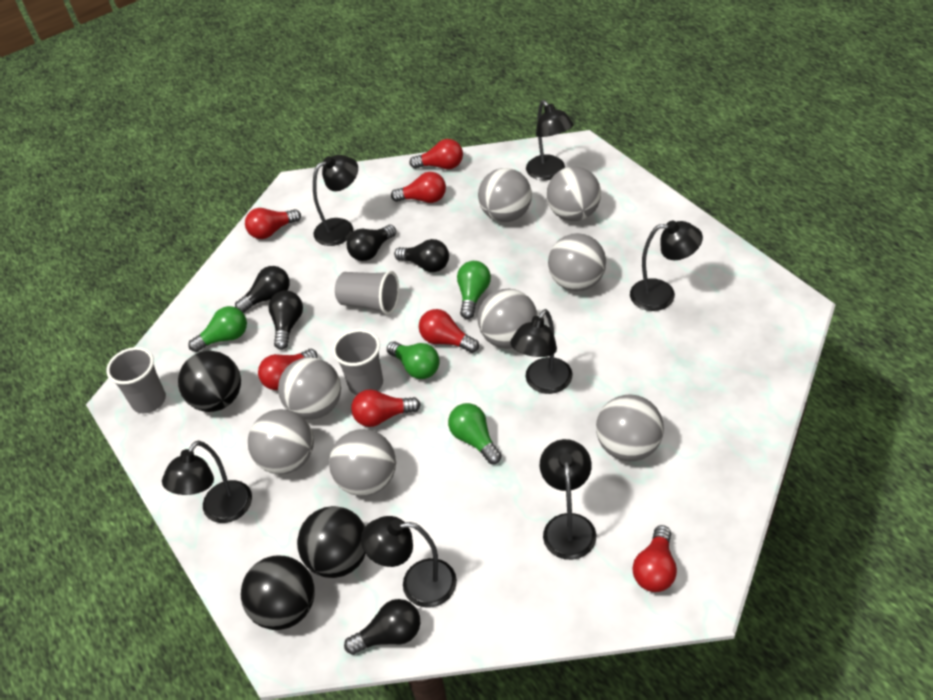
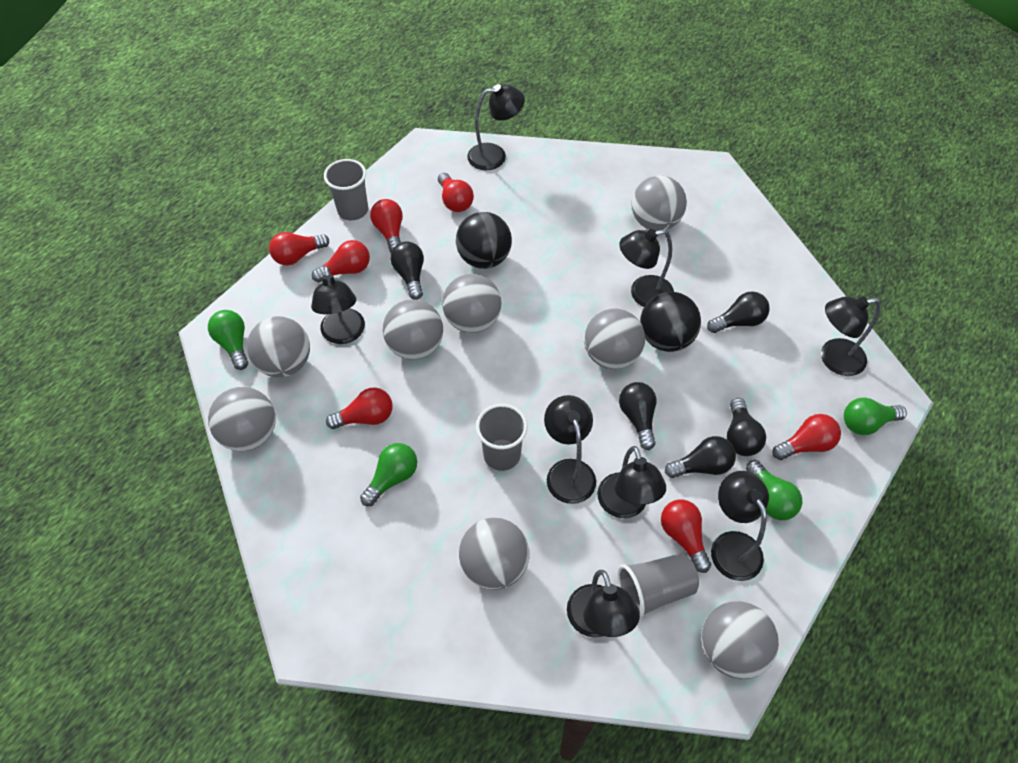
black ball: 3 -> 2
black lamp: 7 -> 8

